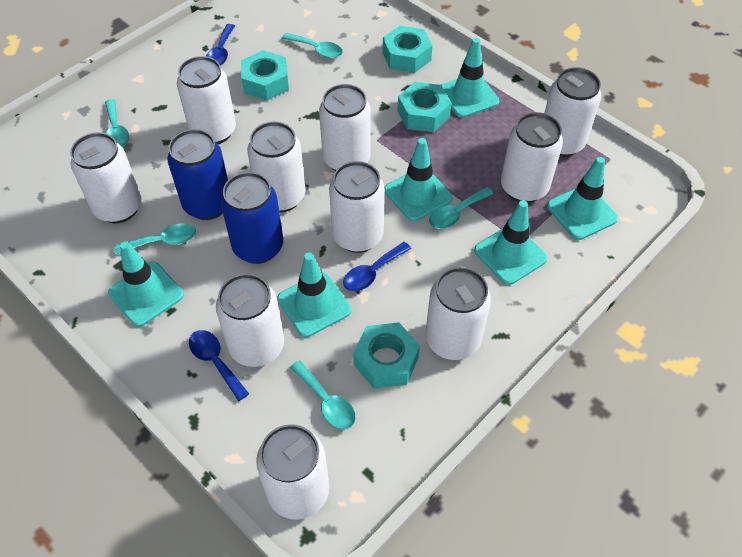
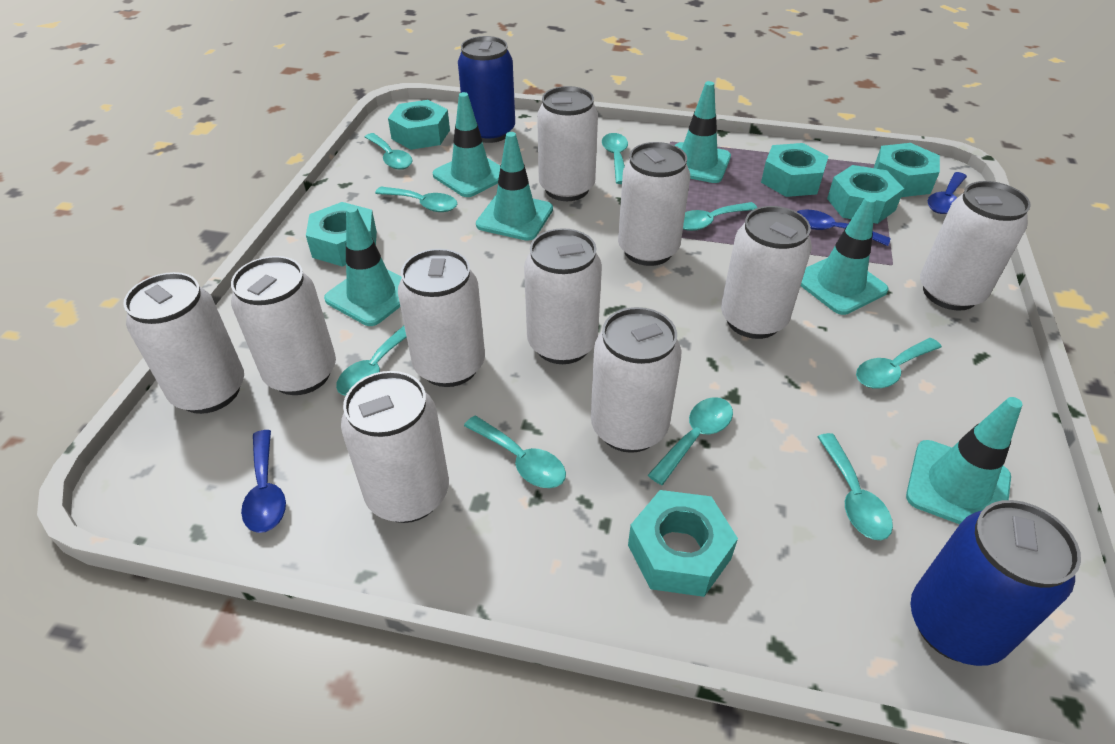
turquoise nut: 4 -> 6
turquoise spoon: 5 -> 9

